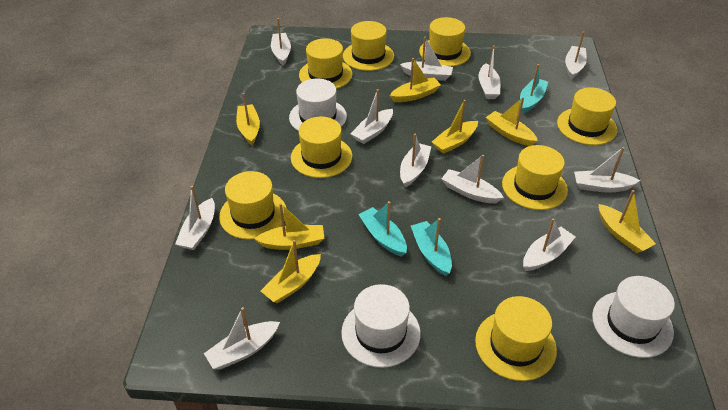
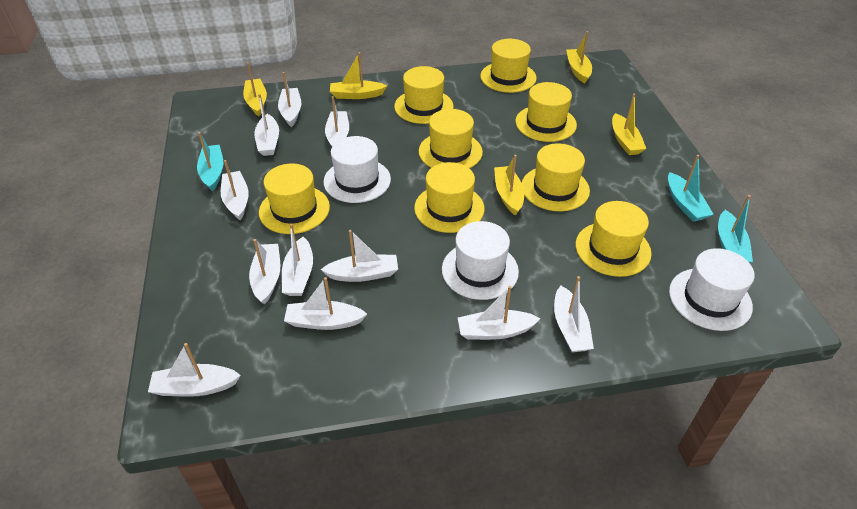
yellow boat: 7 -> 5

